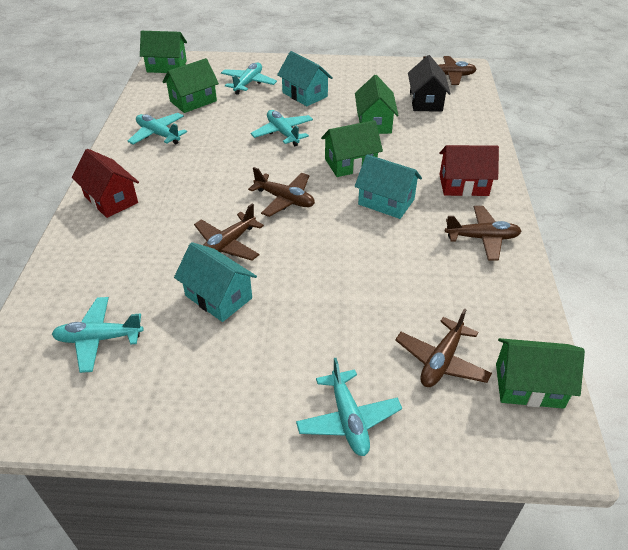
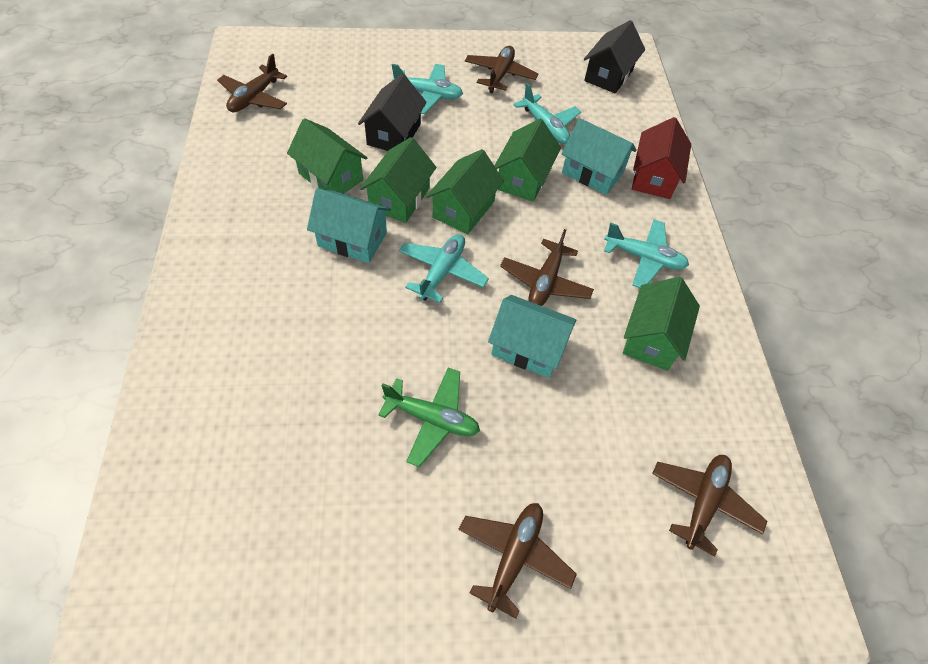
black house: 1 -> 2
green plane: 0 -> 1
red house: 2 -> 1
turquoise plane: 5 -> 4

